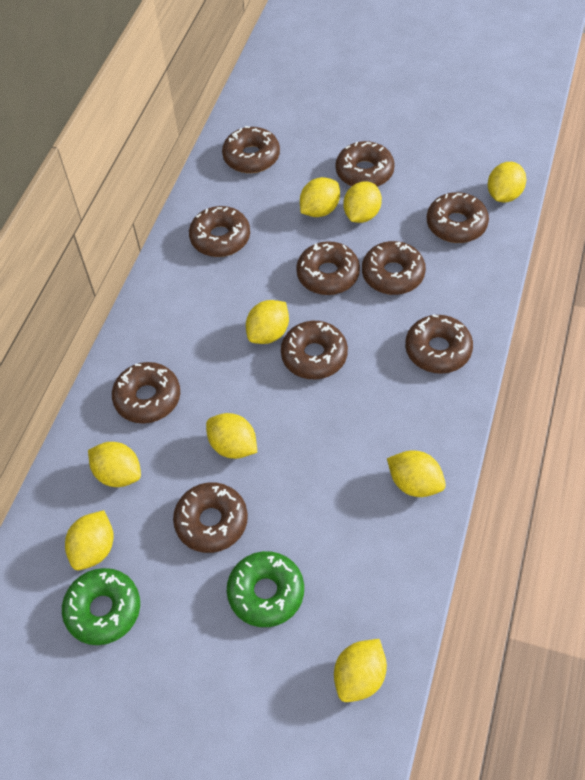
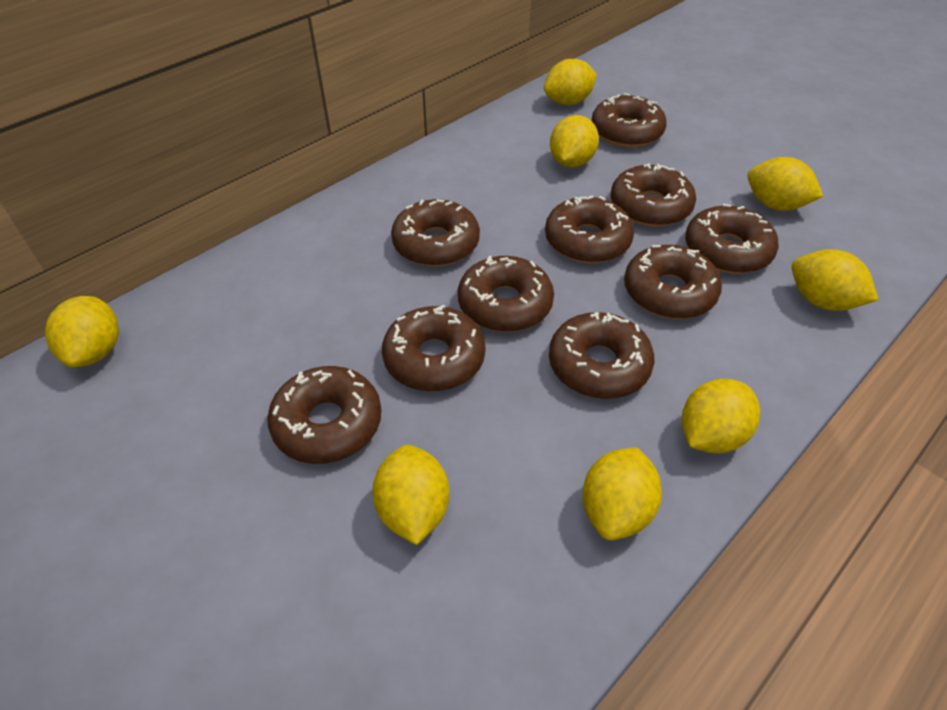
green donut: 2 -> 0
yellow lemon: 9 -> 8

